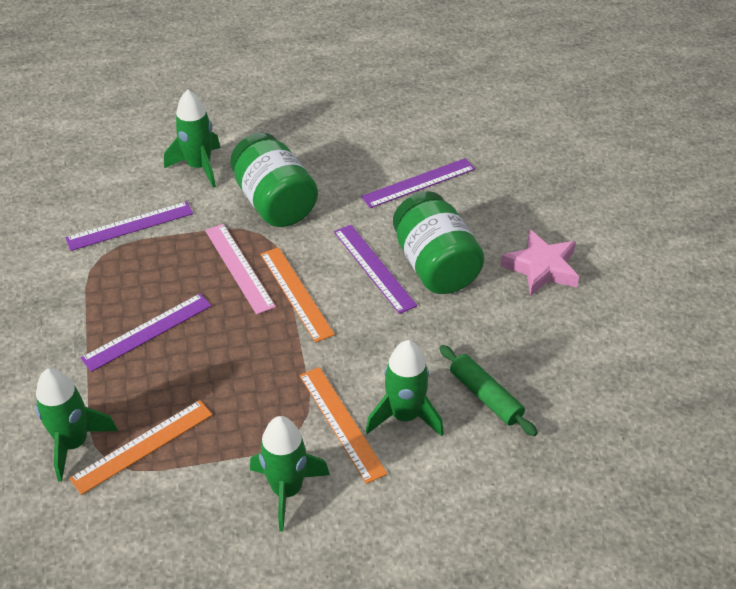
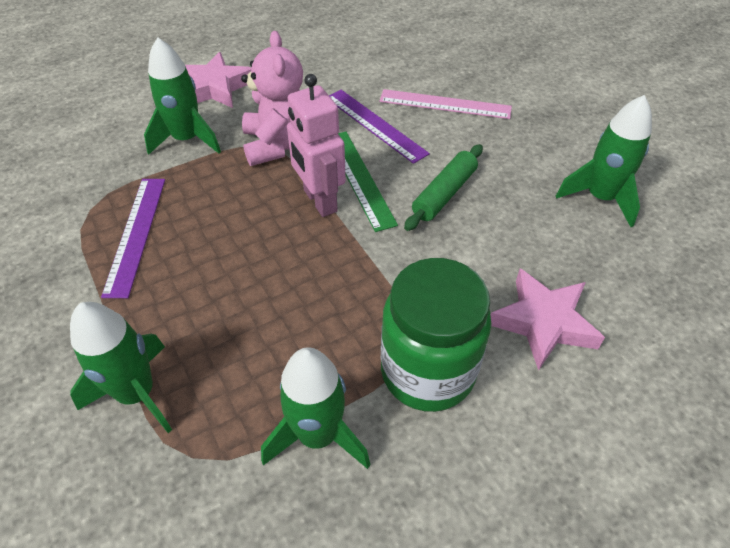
green jar: 2 -> 1
green ruler: 0 -> 1
orange ruler: 3 -> 0
pink robot: 0 -> 1
pink star: 1 -> 2
pink teddy bear: 0 -> 1
purple ruler: 4 -> 2

